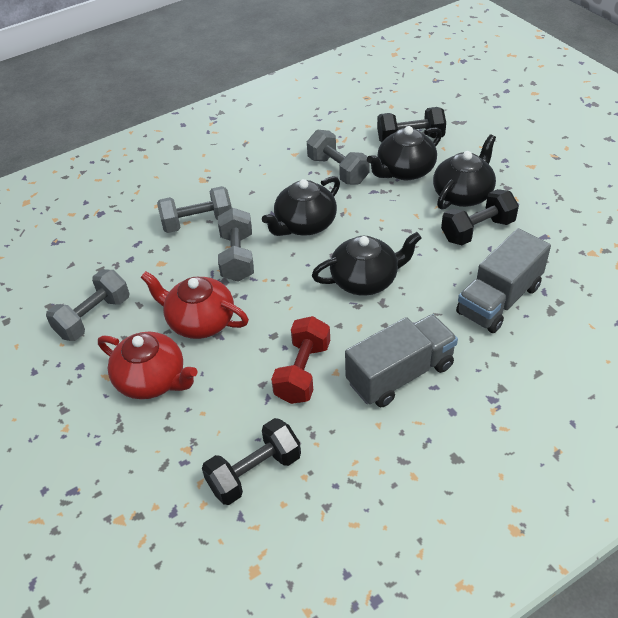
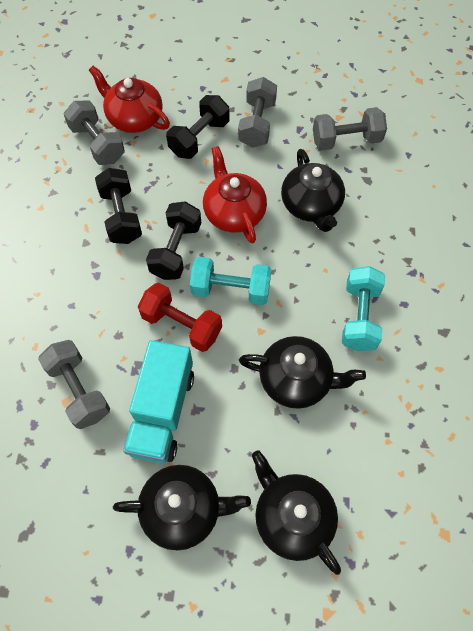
grey truck: 2 -> 0
turquoise dumbbell: 0 -> 2
turquoise truck: 0 -> 1

